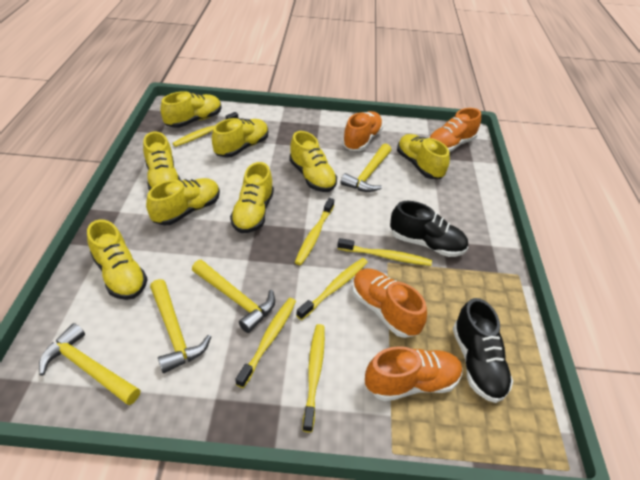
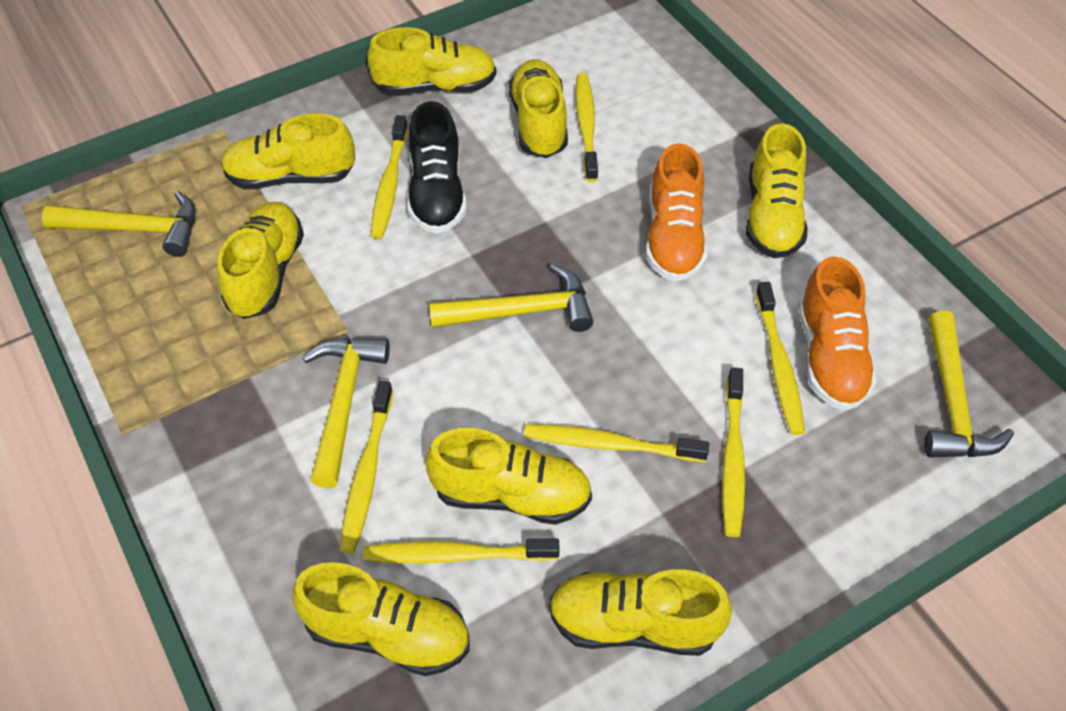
black shoe: 2 -> 1
orange shoe: 4 -> 2
yellow toothbrush: 6 -> 7

